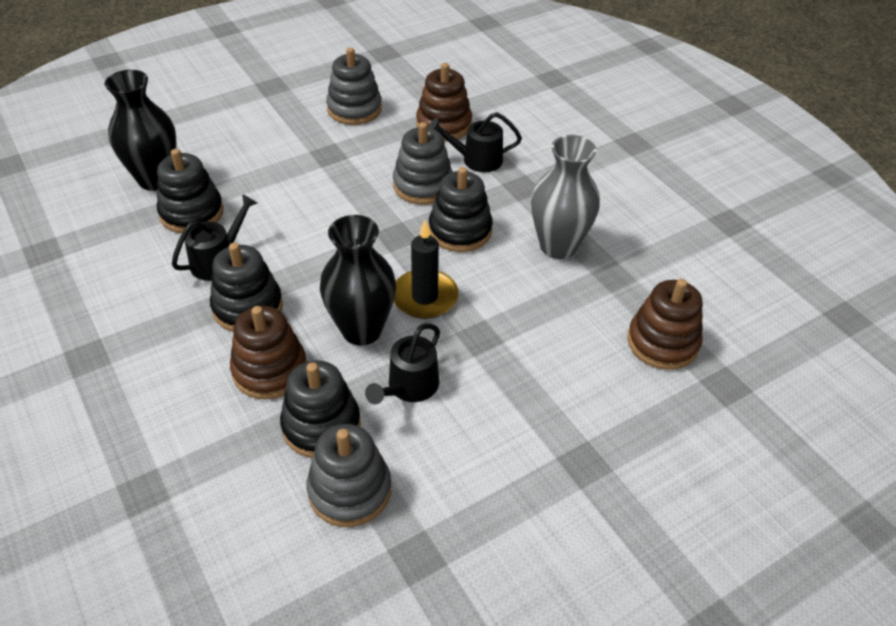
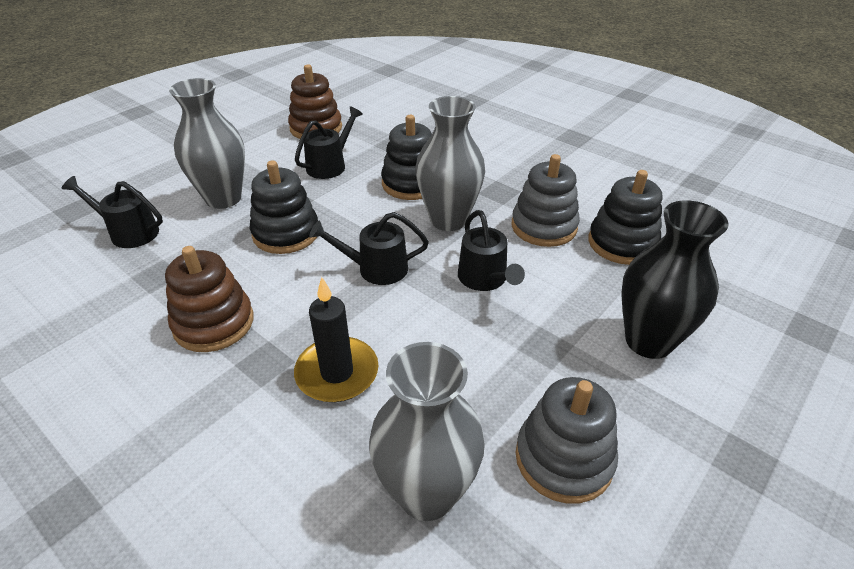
black stacking toy: 4 -> 3
black vase: 2 -> 1
black watering can: 3 -> 4
brown stacking toy: 3 -> 2
grey stacking toy: 3 -> 2
grey vase: 1 -> 3

